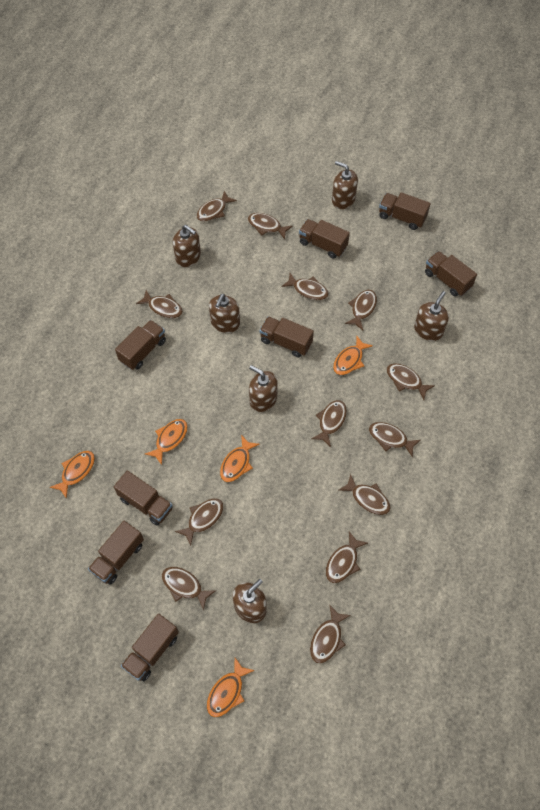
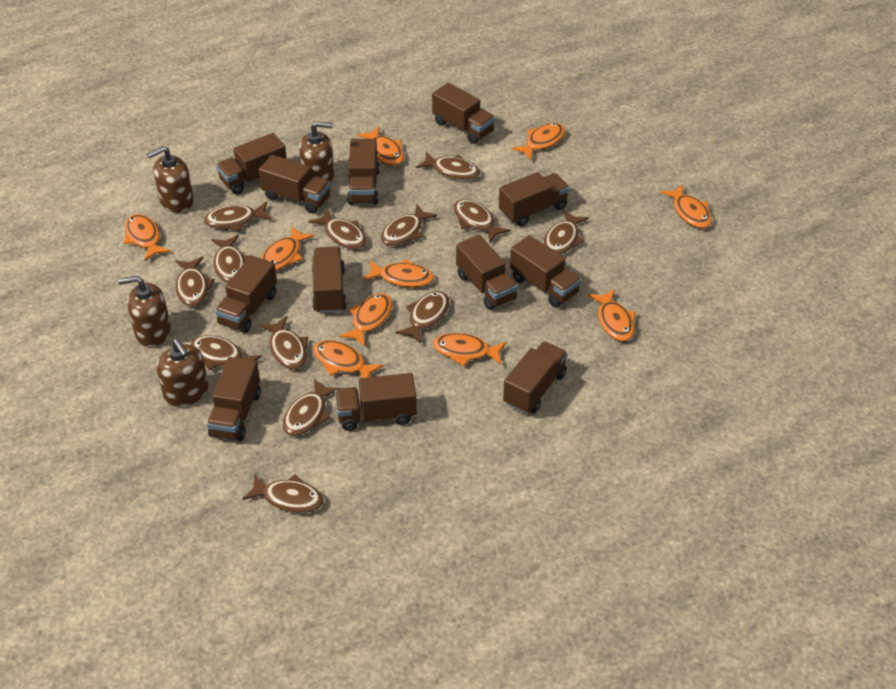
brown soap dispenser: 6 -> 4
brown truck: 8 -> 12
orange fish: 5 -> 10

